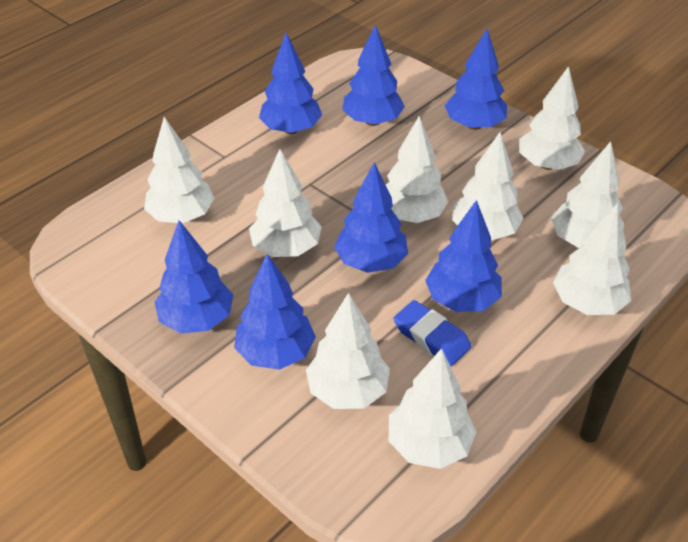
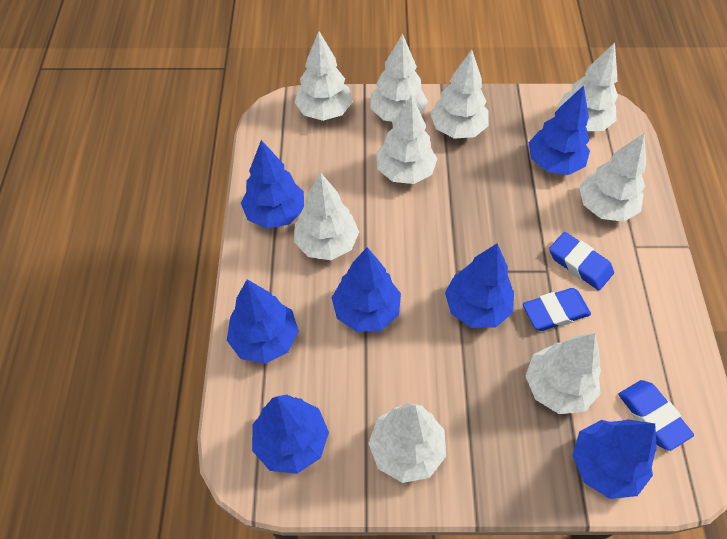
blue eraser: 1 -> 3

